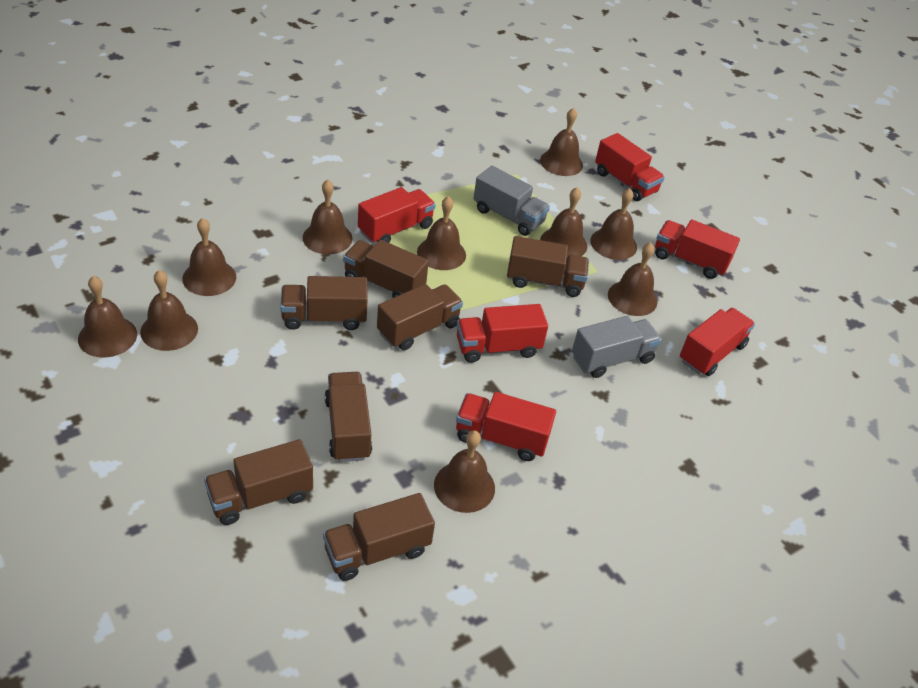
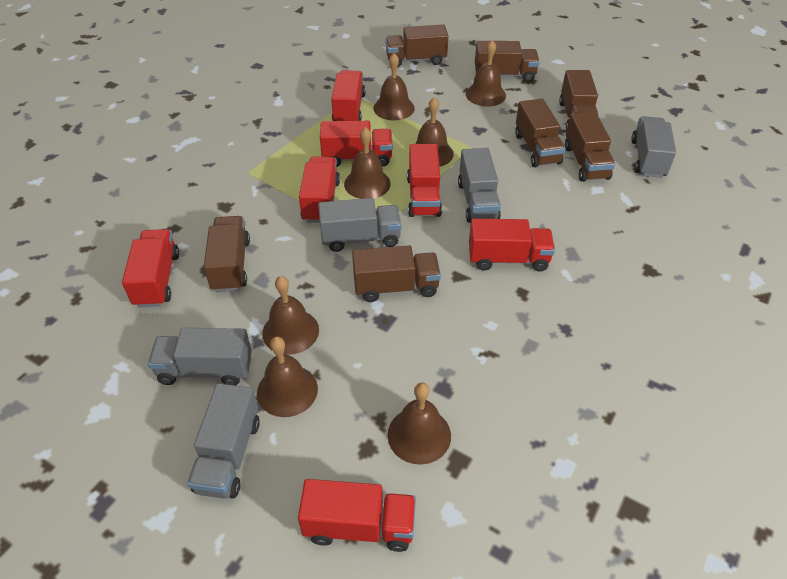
brown bell: 10 -> 7
grey truck: 2 -> 5
red truck: 6 -> 7

